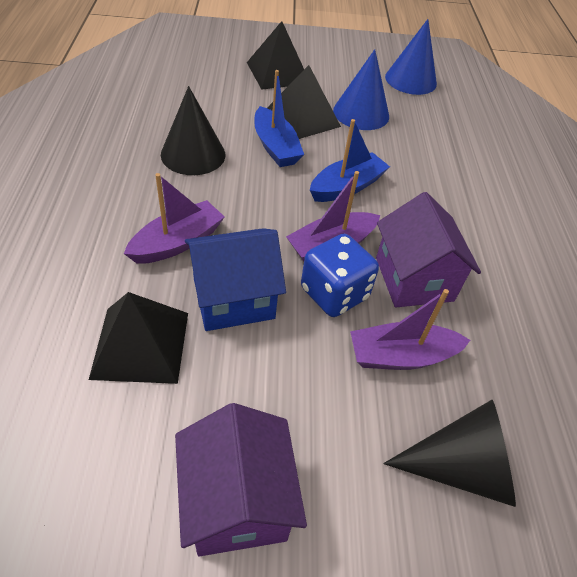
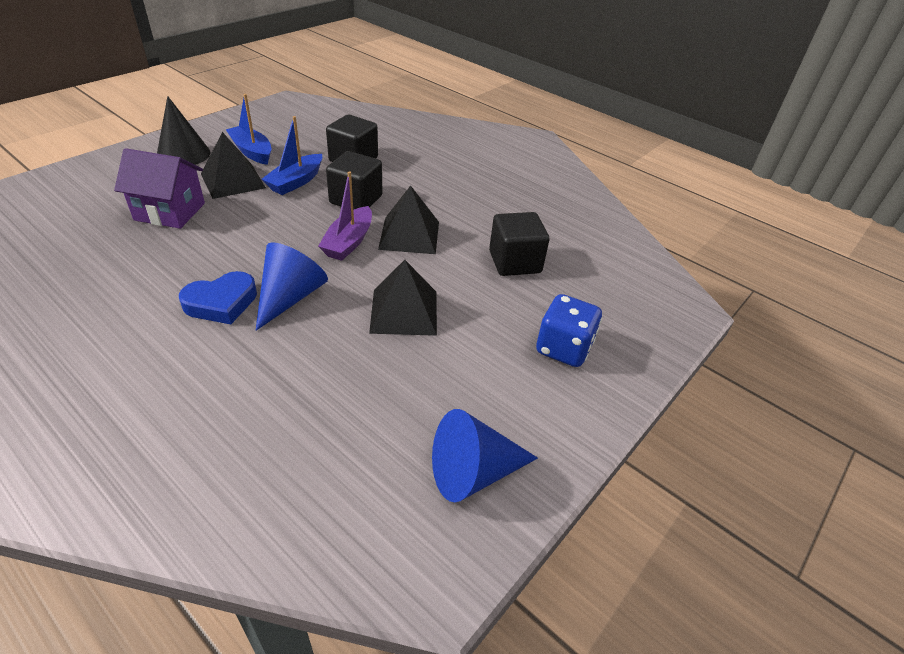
black cone: 2 -> 1
black cube: 0 -> 3
blue heart: 0 -> 1
blue house: 1 -> 0
purple boat: 3 -> 1
purple house: 2 -> 1

